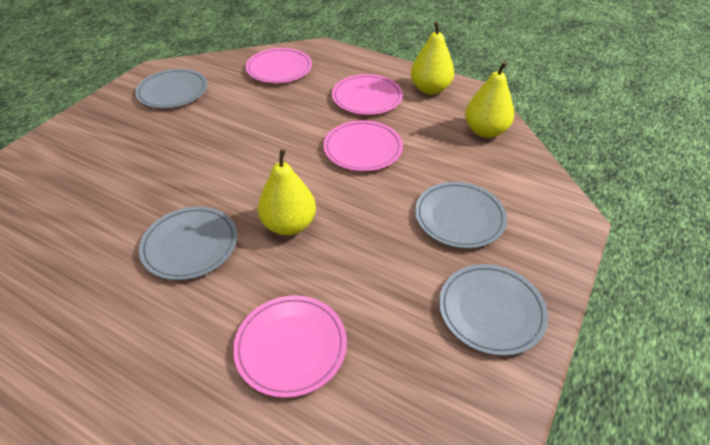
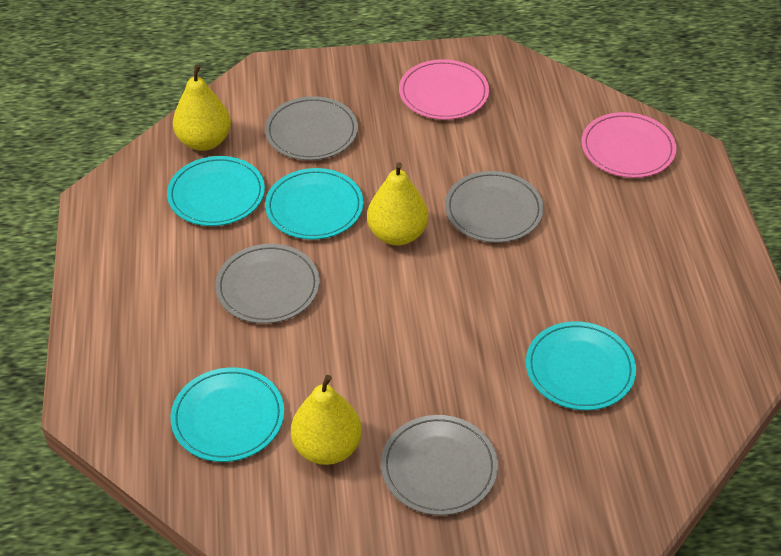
pink plate: 4 -> 2
turquoise plate: 0 -> 4

